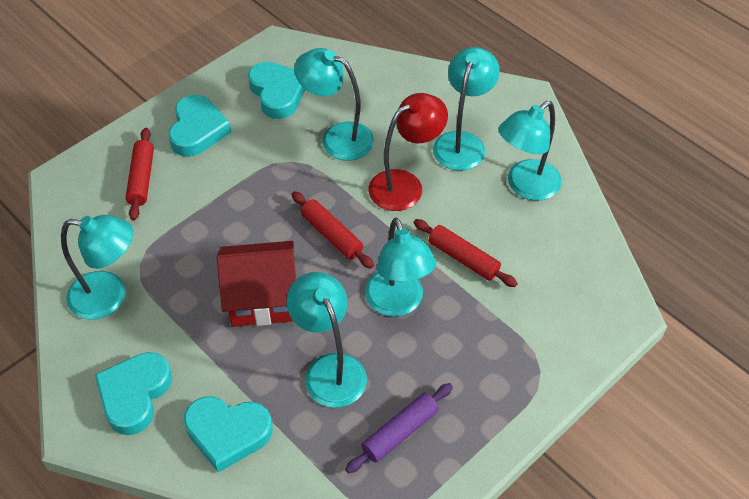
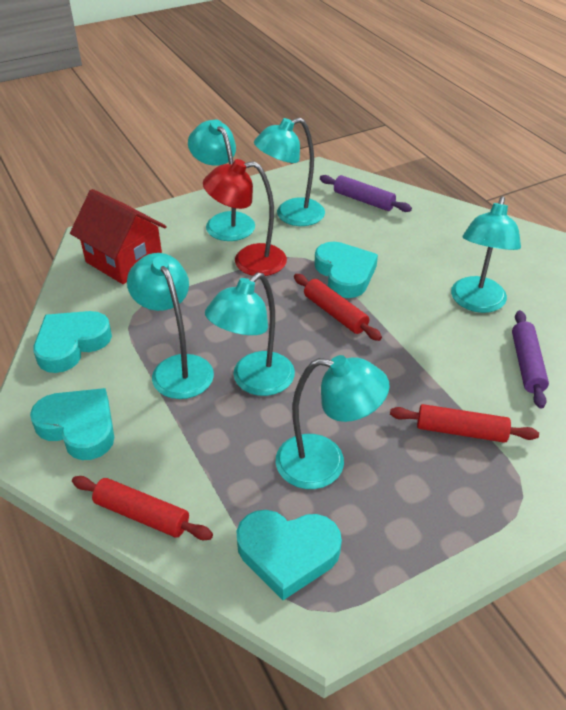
purple rolling pin: 1 -> 2

